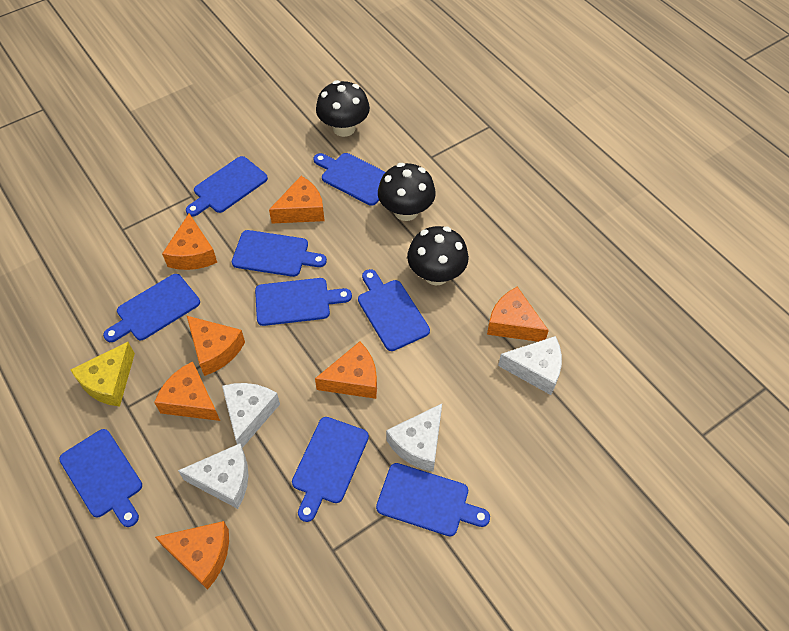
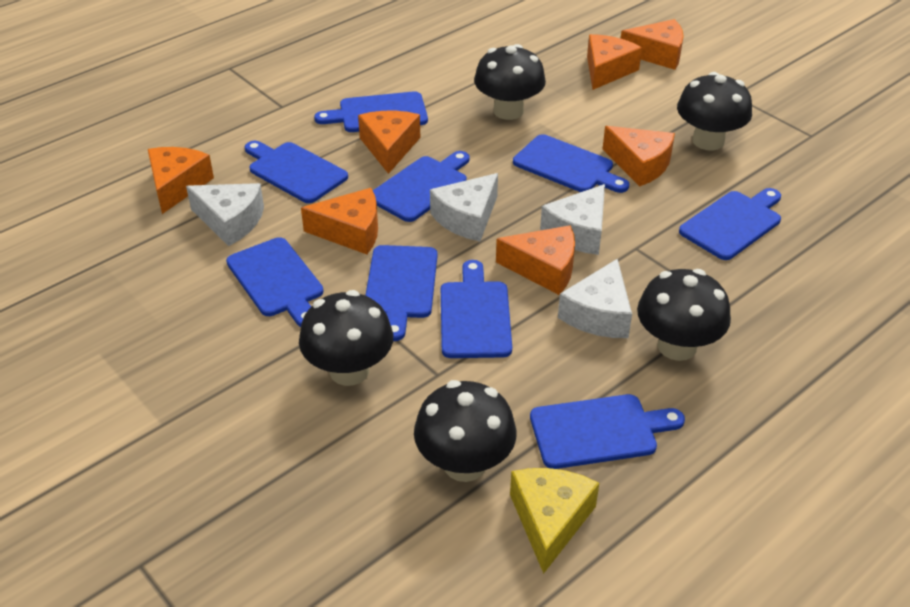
black mushroom: 3 -> 5

